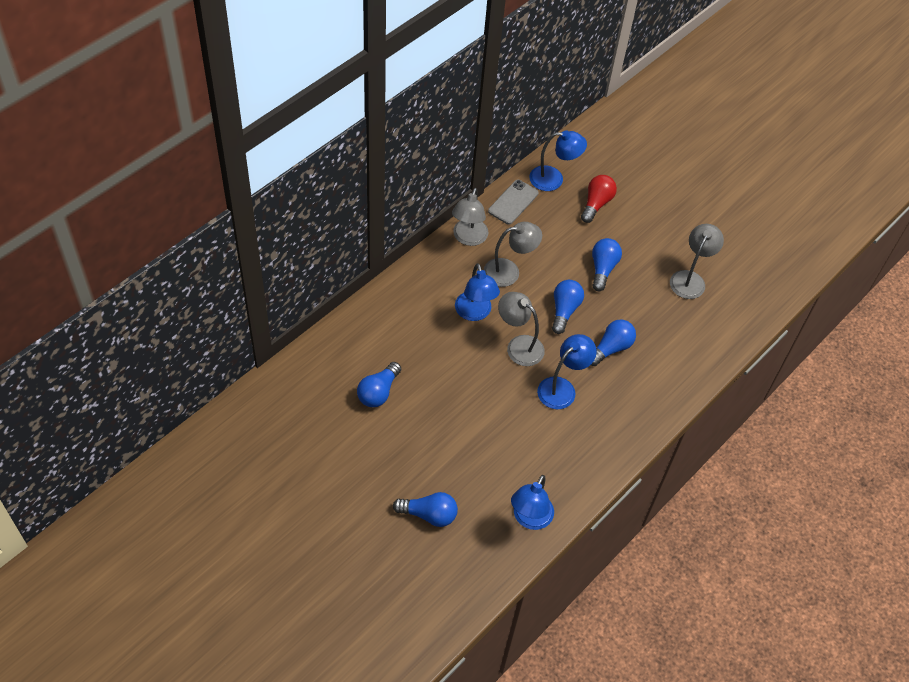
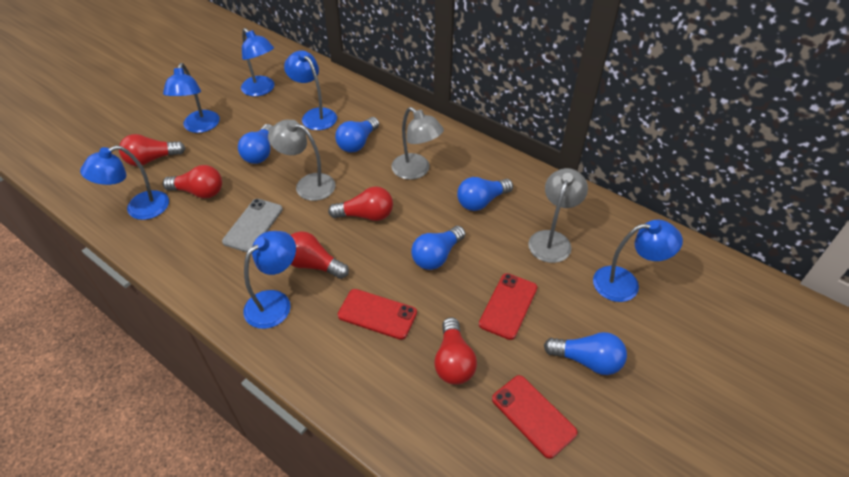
blue lamp: 4 -> 6
grey lamp: 4 -> 3
red light bulb: 1 -> 5
red phone: 0 -> 3

